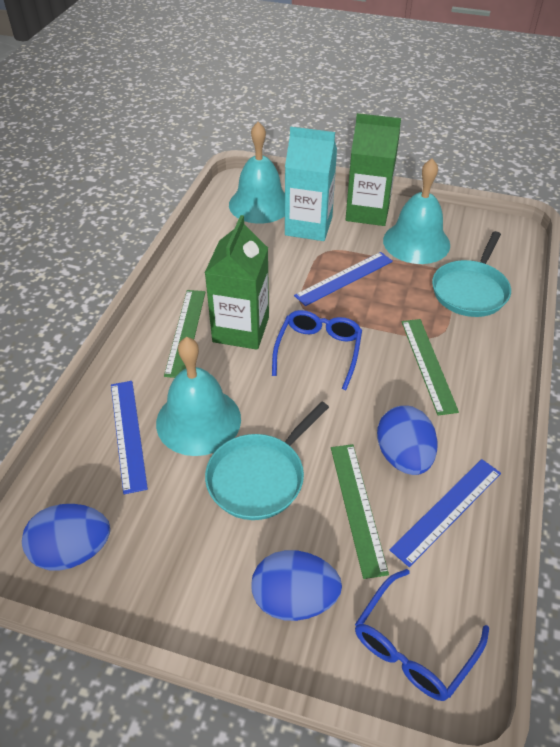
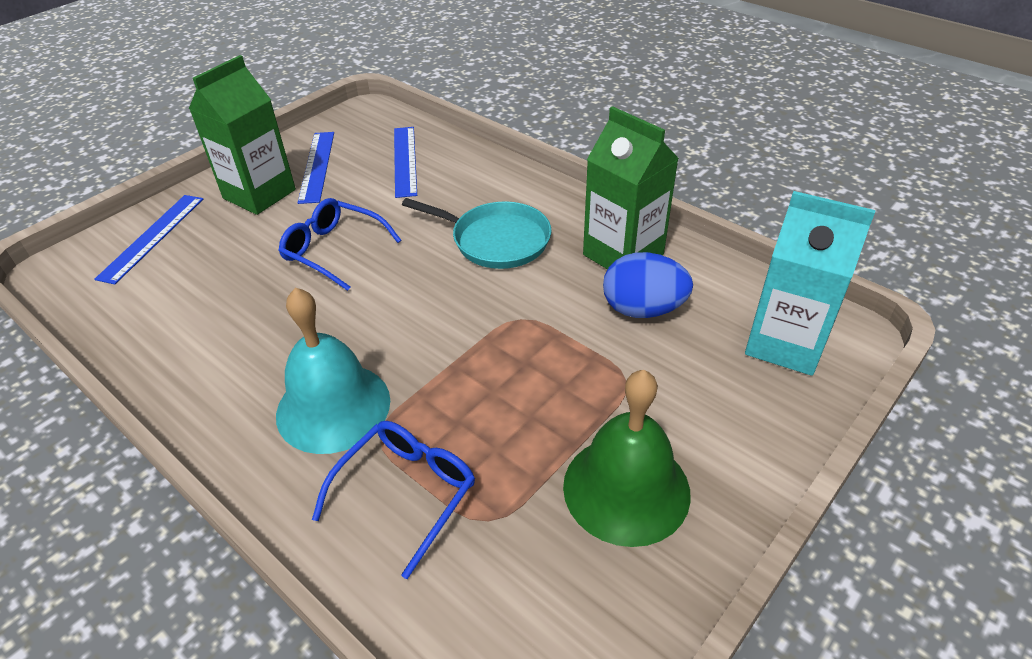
blue egg: 3 -> 1
green bell: 0 -> 1
green ruler: 3 -> 0
turquoise bell: 3 -> 1
turquoise pan: 2 -> 1

